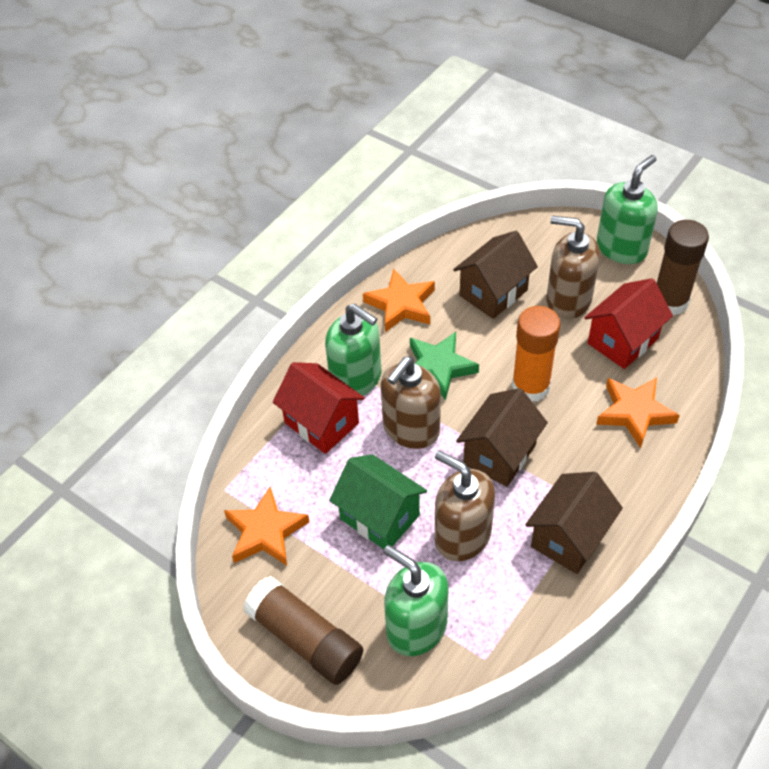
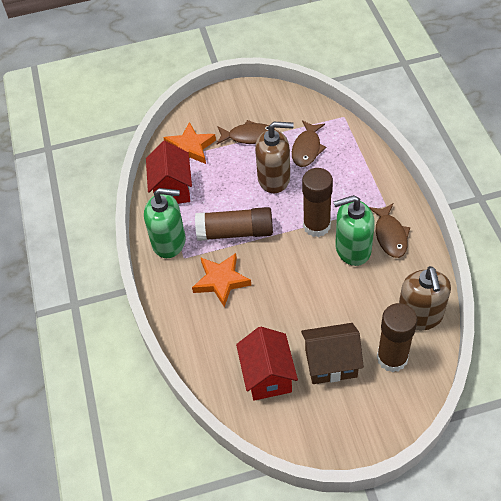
brown fish: 0 -> 3
brown glue stick: 2 -> 3
brown house: 3 -> 1
brown soap dispenser: 3 -> 2
green house: 1 -> 0
green soap dispenser: 3 -> 2
green star: 1 -> 0
orange glue stick: 1 -> 0
orange star: 3 -> 2

